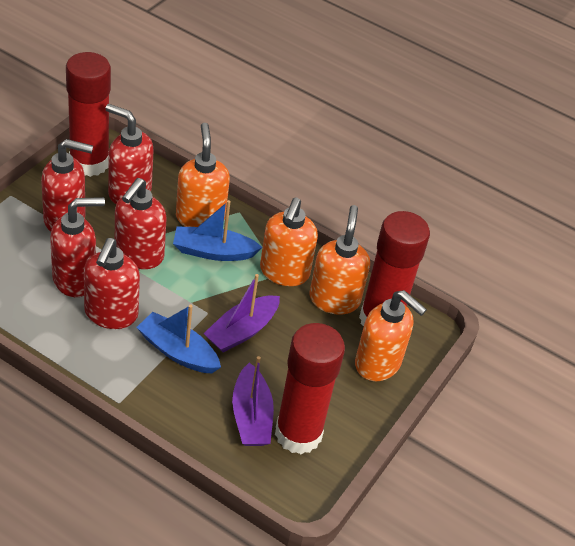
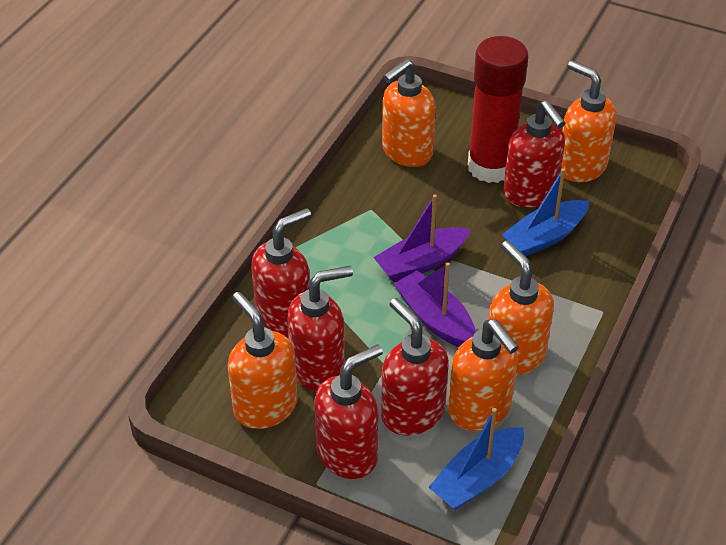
orange soap dispenser: 4 -> 5
red glue stick: 3 -> 1

